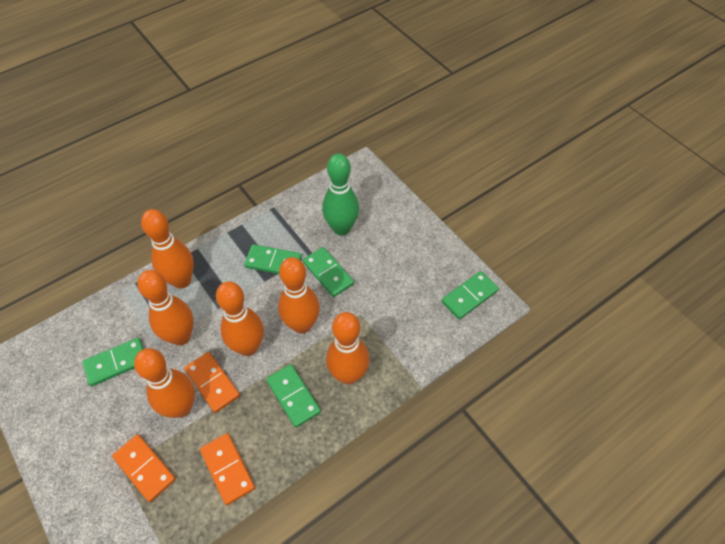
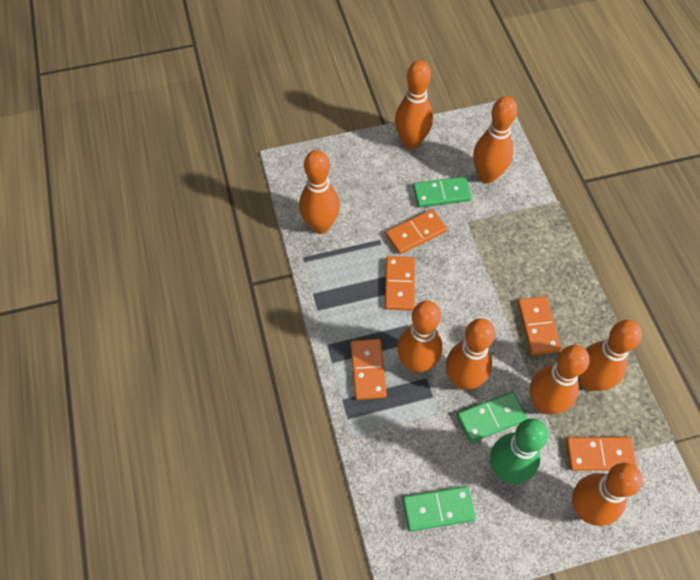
green domino: 5 -> 3
orange bowling pin: 6 -> 8
orange domino: 3 -> 5

